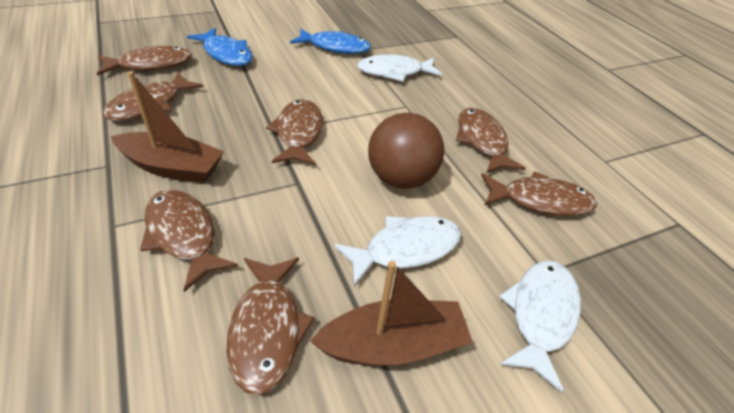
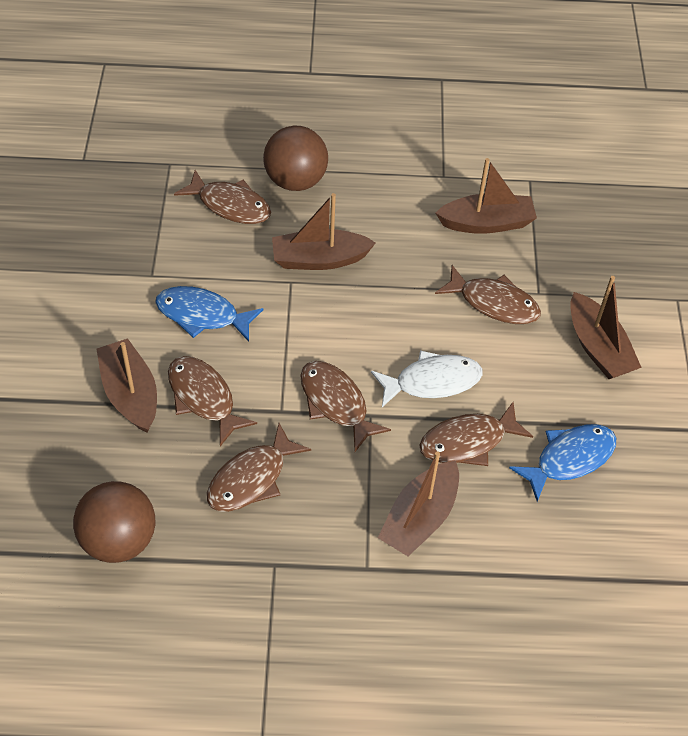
brown ball: 1 -> 2
brown boat: 2 -> 5
brown fish: 7 -> 6
white fish: 3 -> 1

